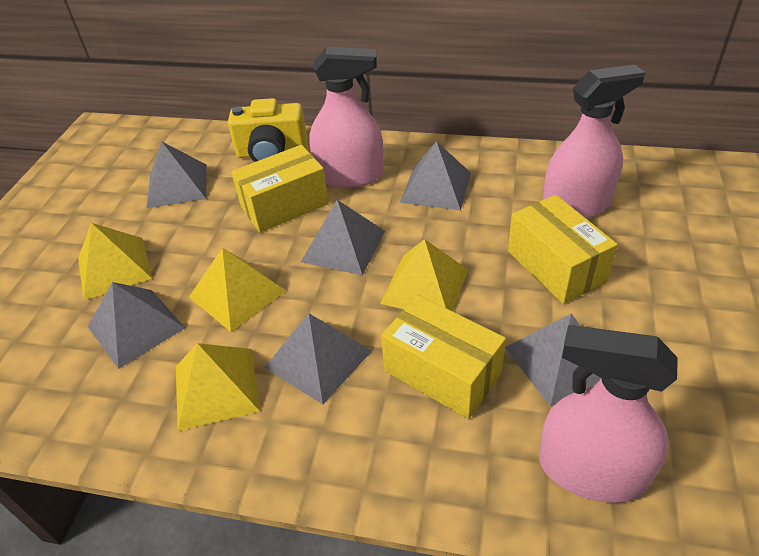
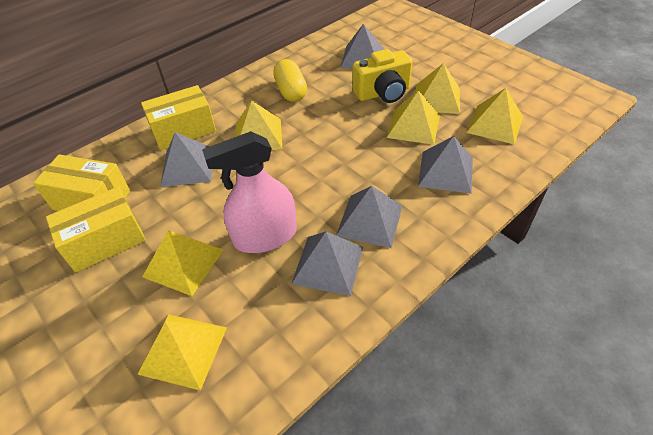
grey pyramid: 6 -> 5
pink spray bottle: 3 -> 1
yellow capsule: 0 -> 1
yellow pyramid: 4 -> 6

